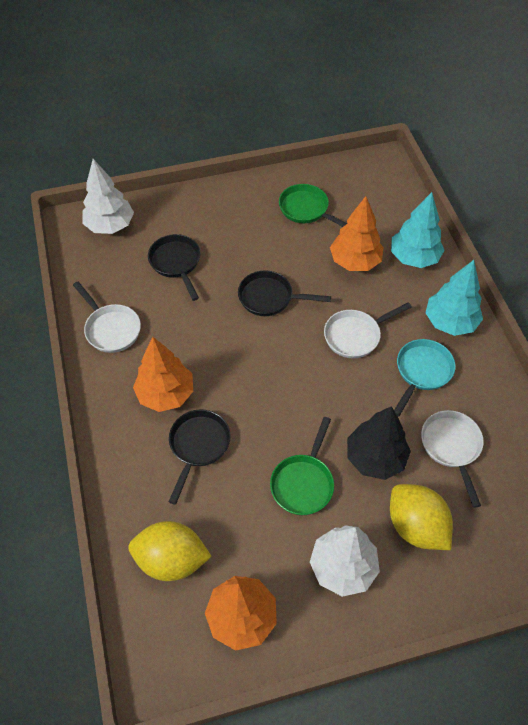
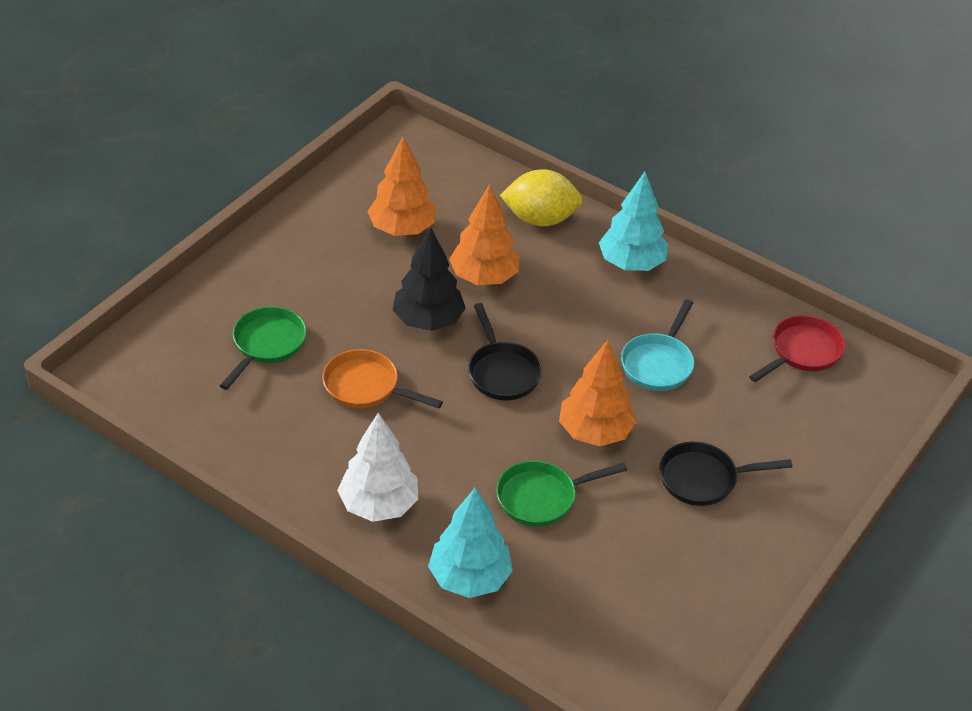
black pan: 3 -> 2
orange pan: 0 -> 1
red pan: 0 -> 1
white pan: 3 -> 0
white tree: 2 -> 1
yellow lemon: 2 -> 1

